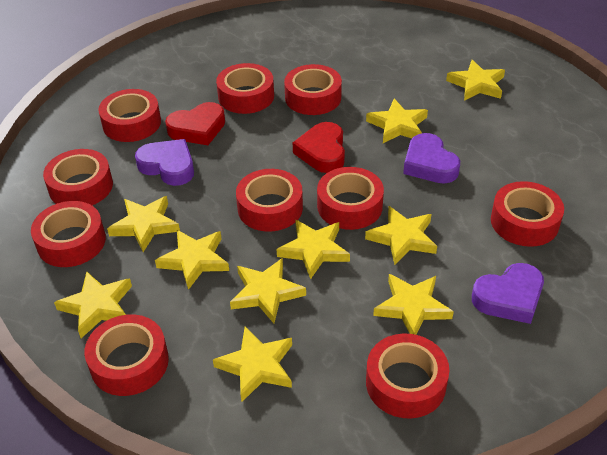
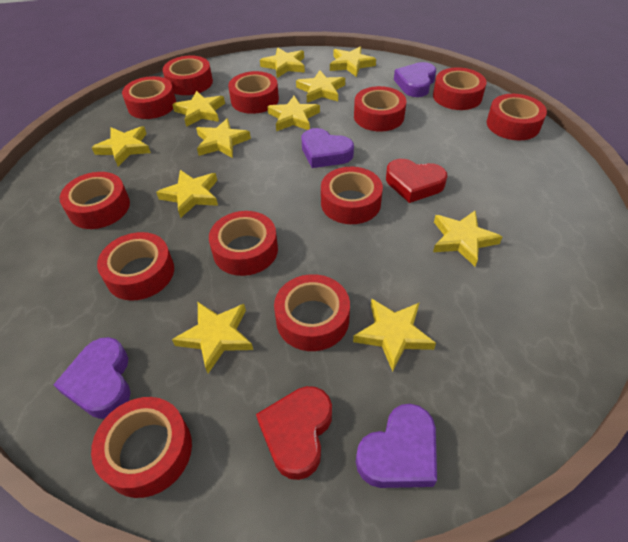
purple heart: 3 -> 4
red tape: 10 -> 12
yellow star: 10 -> 11

